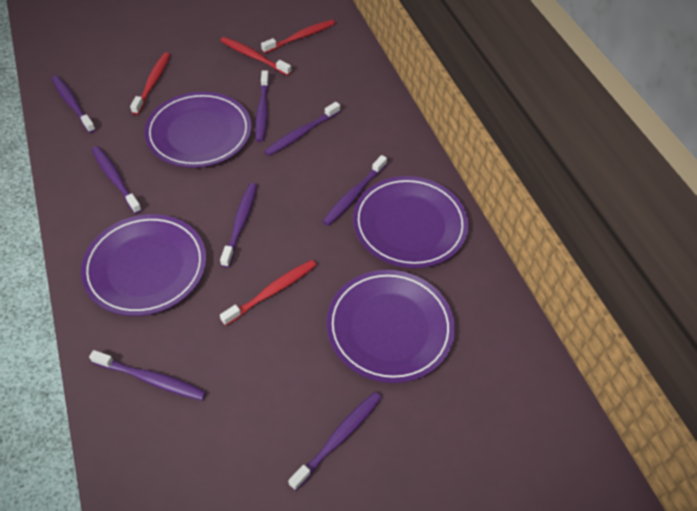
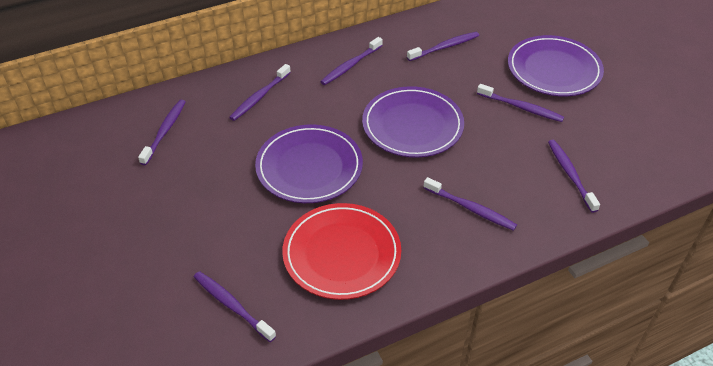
purple plate: 4 -> 3
red plate: 0 -> 1
red toothbrush: 4 -> 0

